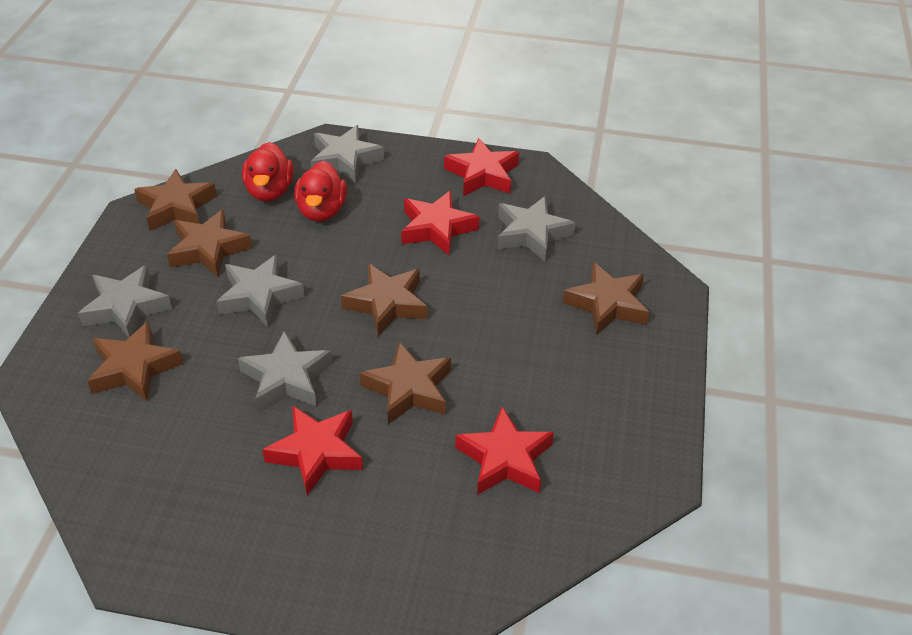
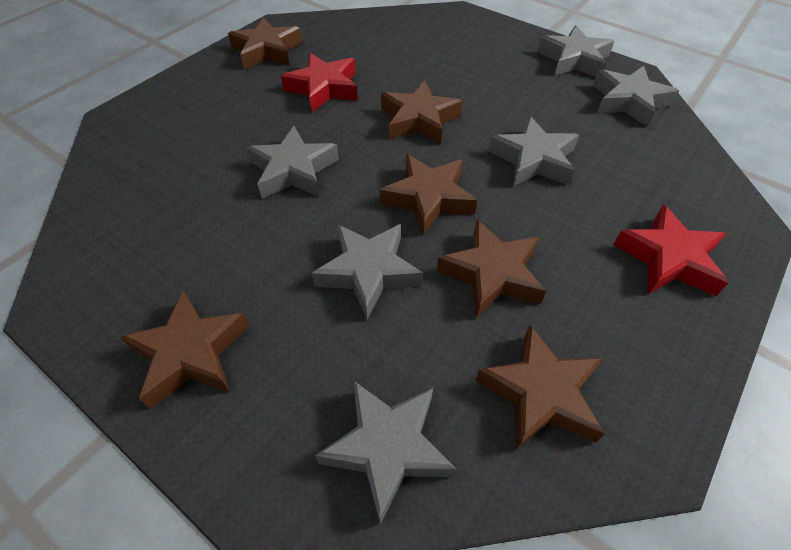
grey star: 5 -> 6
red duck: 2 -> 0
red star: 4 -> 2

